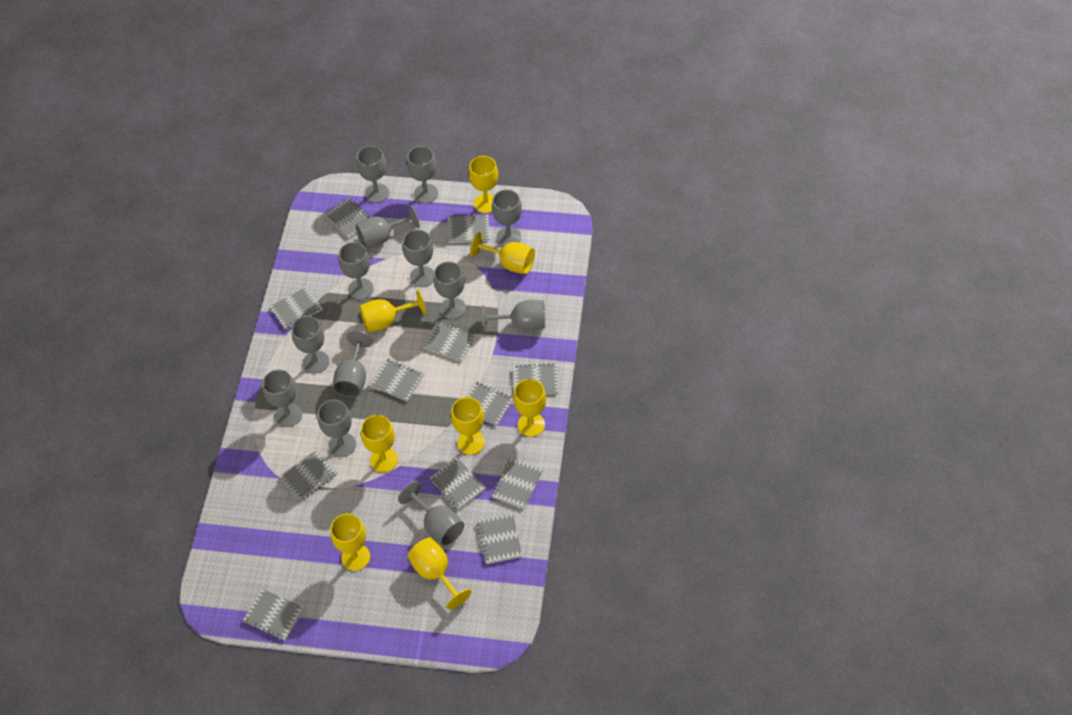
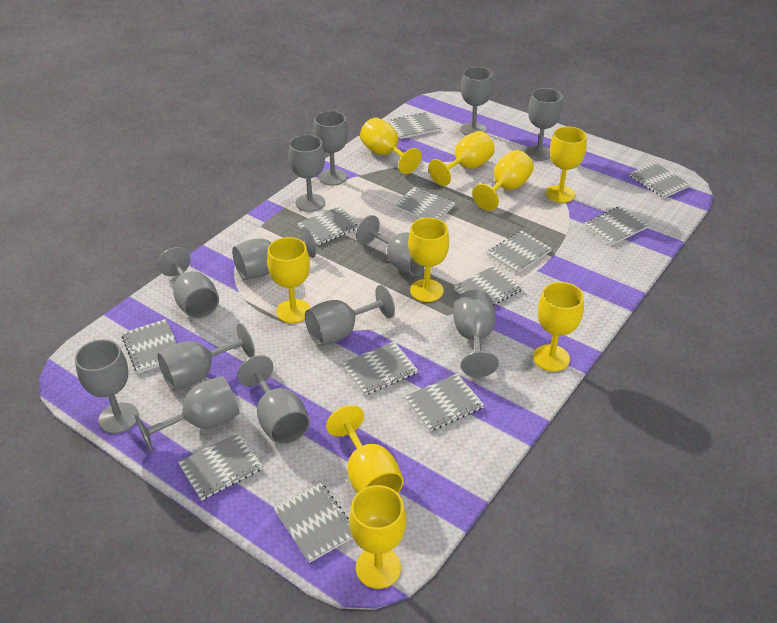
yellow goblet: 8 -> 9

